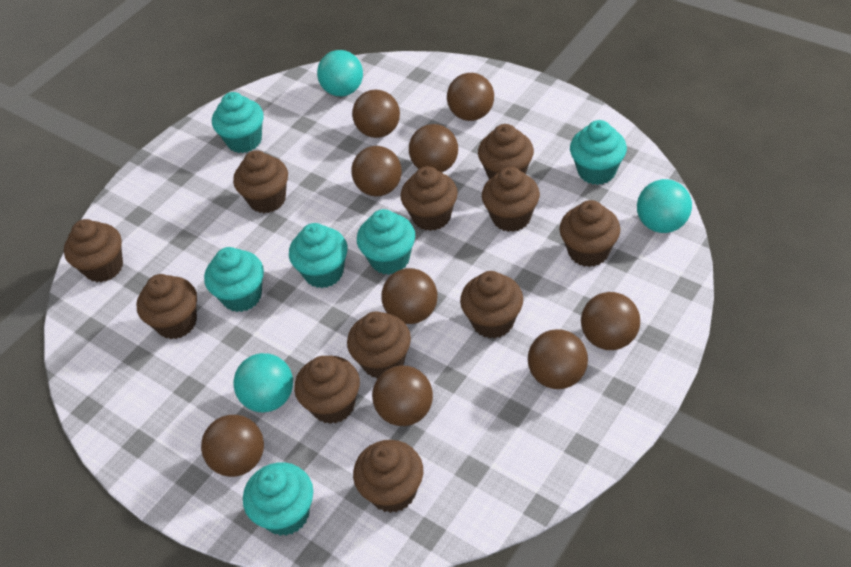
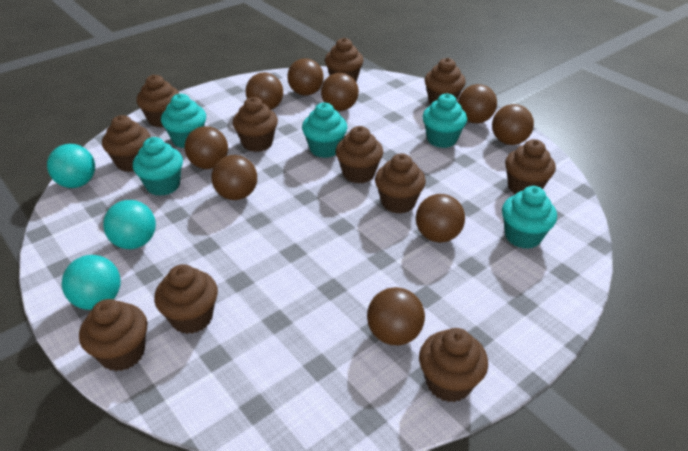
turquoise cupcake: 6 -> 5

